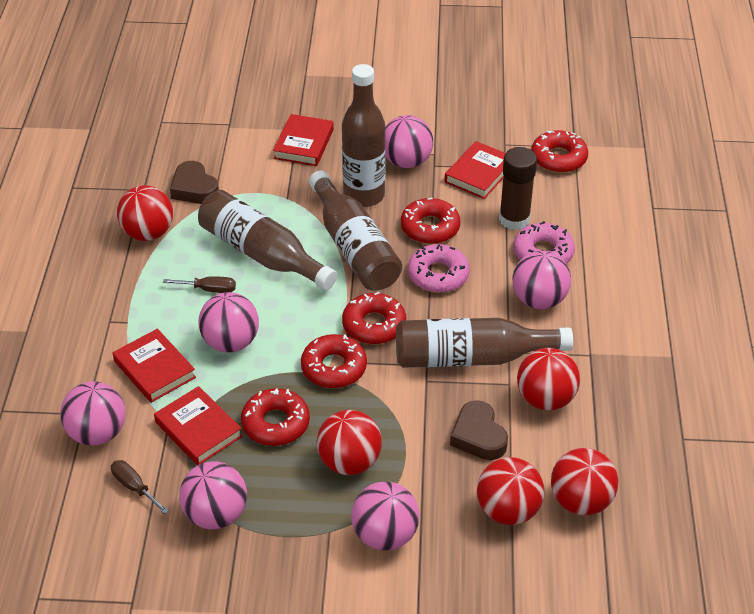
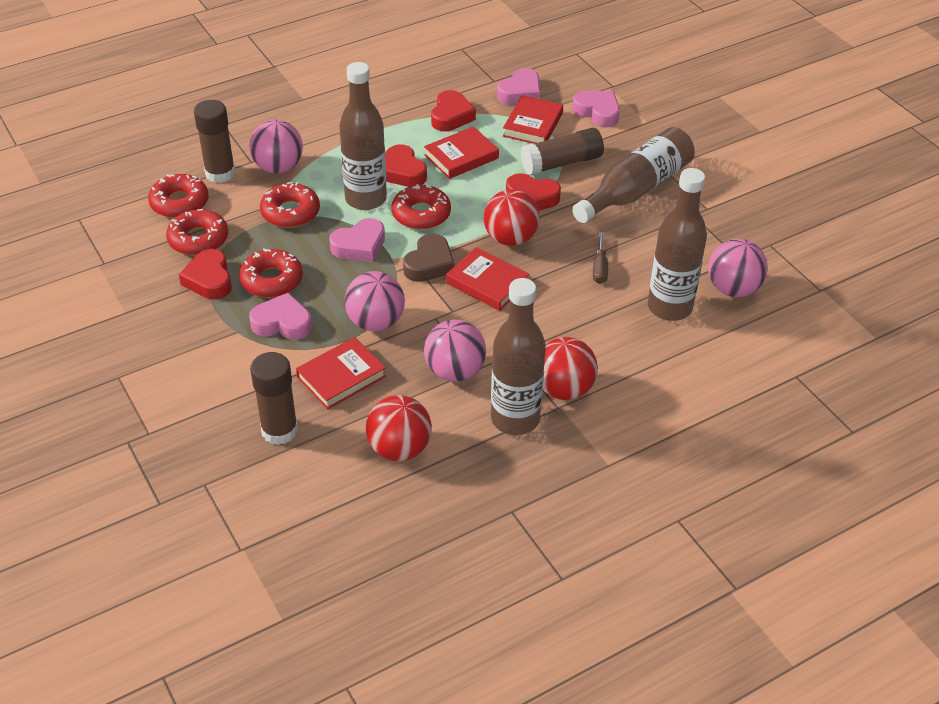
brown glue stick: 1 -> 3
brown heart: 2 -> 1
brown screwdriver: 2 -> 1
pink ball: 6 -> 4
pink donut: 2 -> 0
pink heart: 0 -> 4
red ball: 5 -> 3
red heart: 0 -> 4

